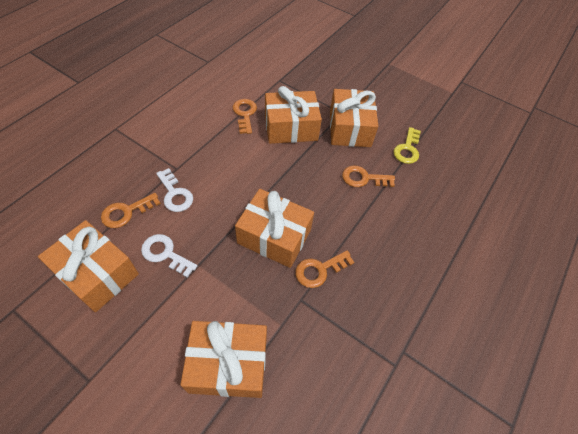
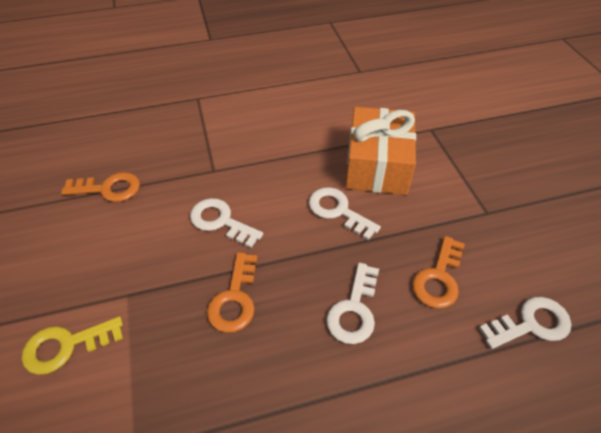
orange gift: 5 -> 1
orange key: 4 -> 3
white key: 2 -> 4

